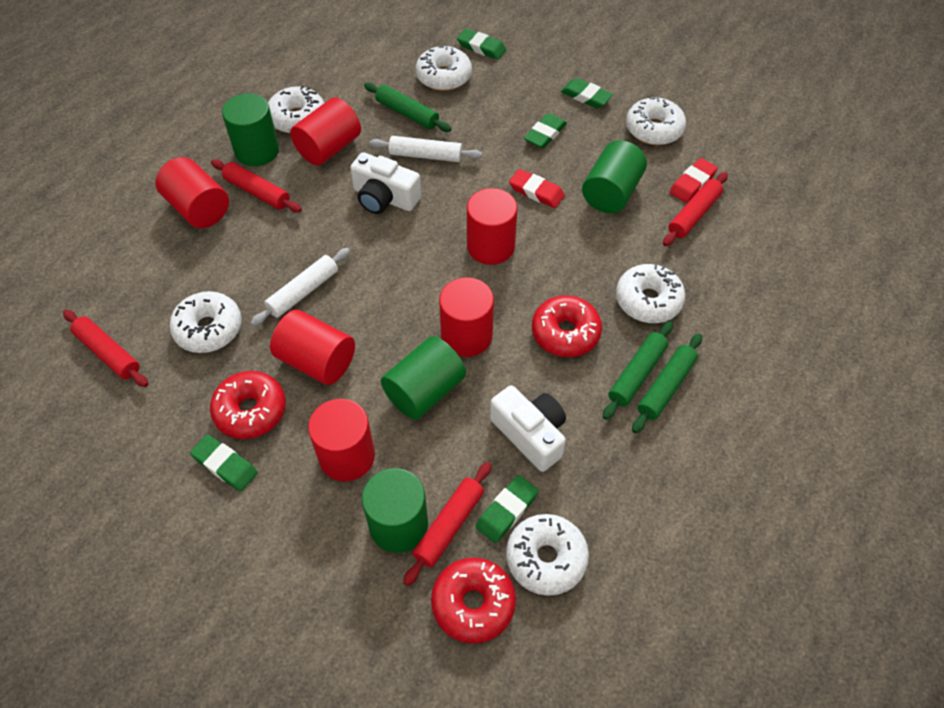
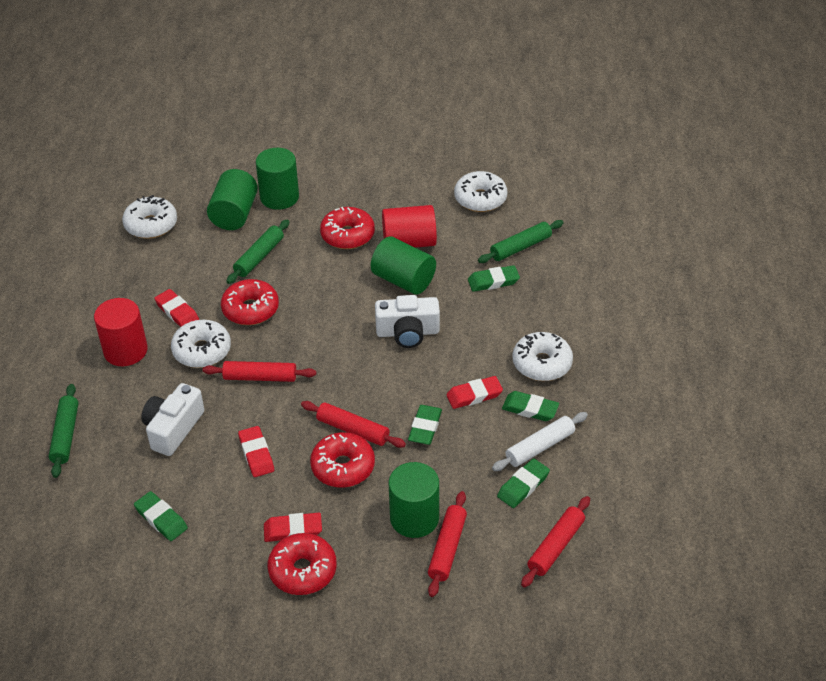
red cylinder: 6 -> 2
red donut: 3 -> 4
red eraser: 2 -> 4
white donut: 6 -> 4
white rolling pin: 2 -> 1

